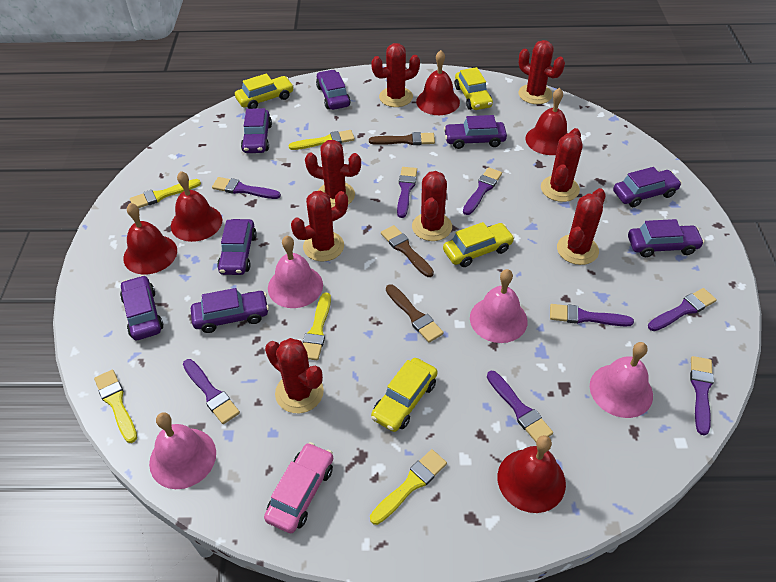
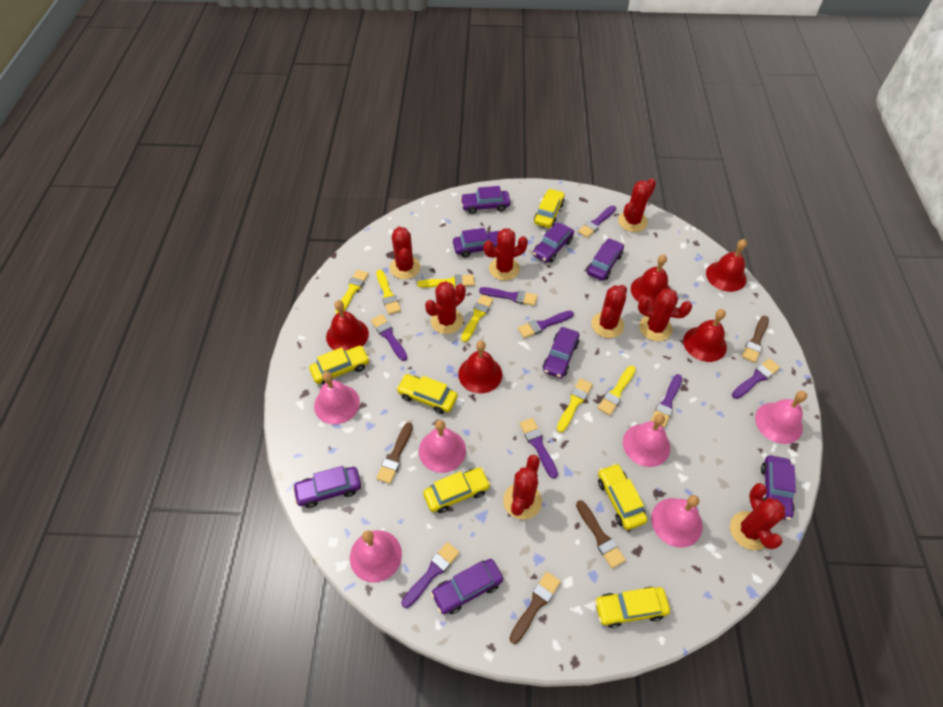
brown brush: 3 -> 4
pink bell: 4 -> 6
pink car: 1 -> 0
yellow brush: 5 -> 6
yellow car: 4 -> 6

